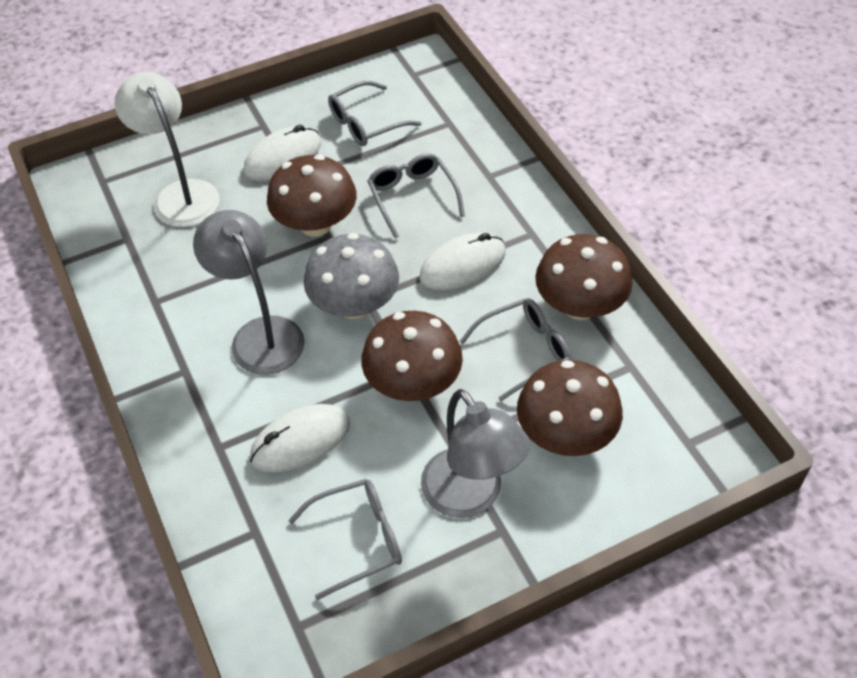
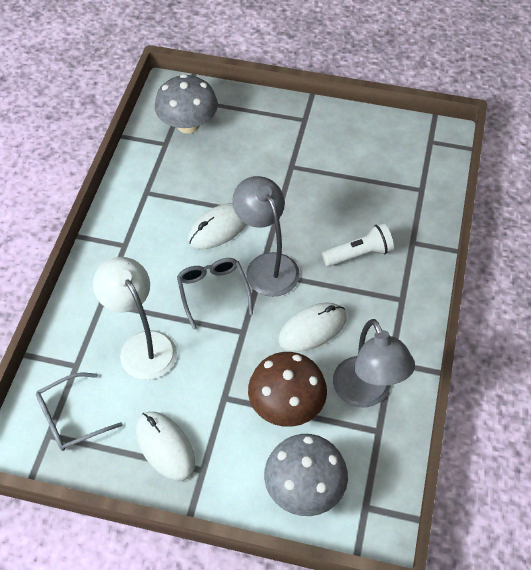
brown mushroom: 4 -> 1
grey glasses: 4 -> 2
grey mushroom: 1 -> 2
white flashlight: 0 -> 1

